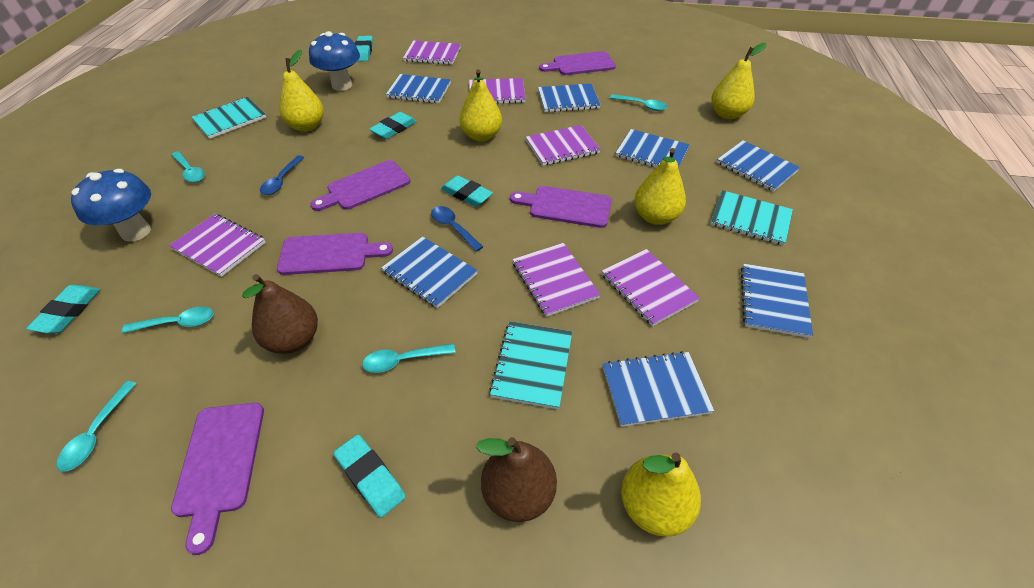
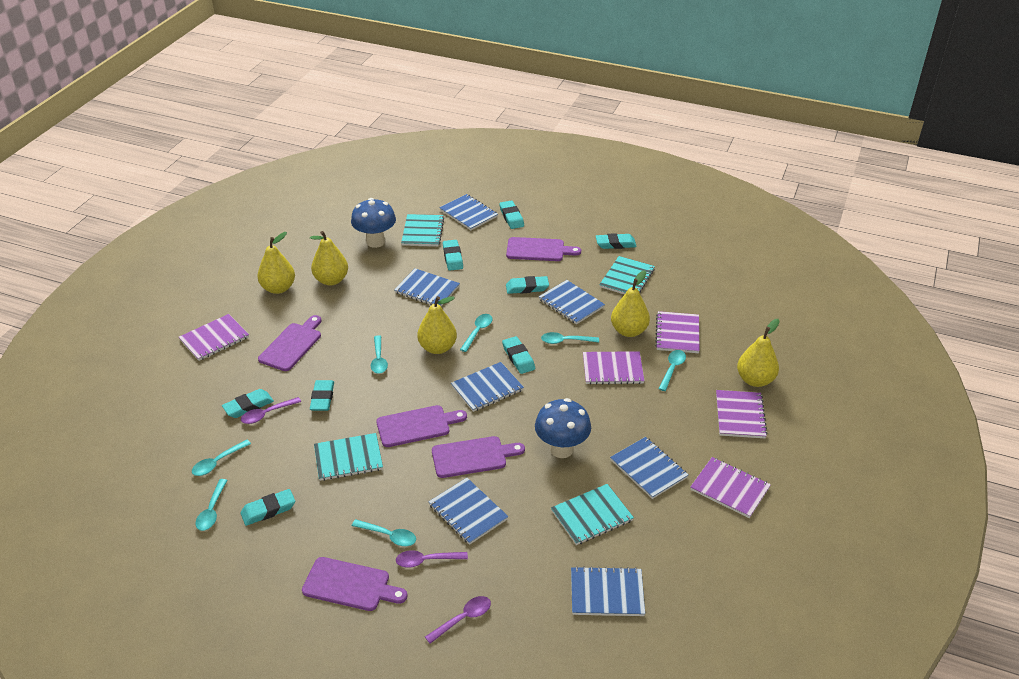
blue spoon: 2 -> 0
brown pear: 2 -> 0
purple notebook: 6 -> 5
purple spoon: 0 -> 3
turquoise eraser: 5 -> 8
turquoise notebook: 3 -> 4
turquoise spoon: 5 -> 7

